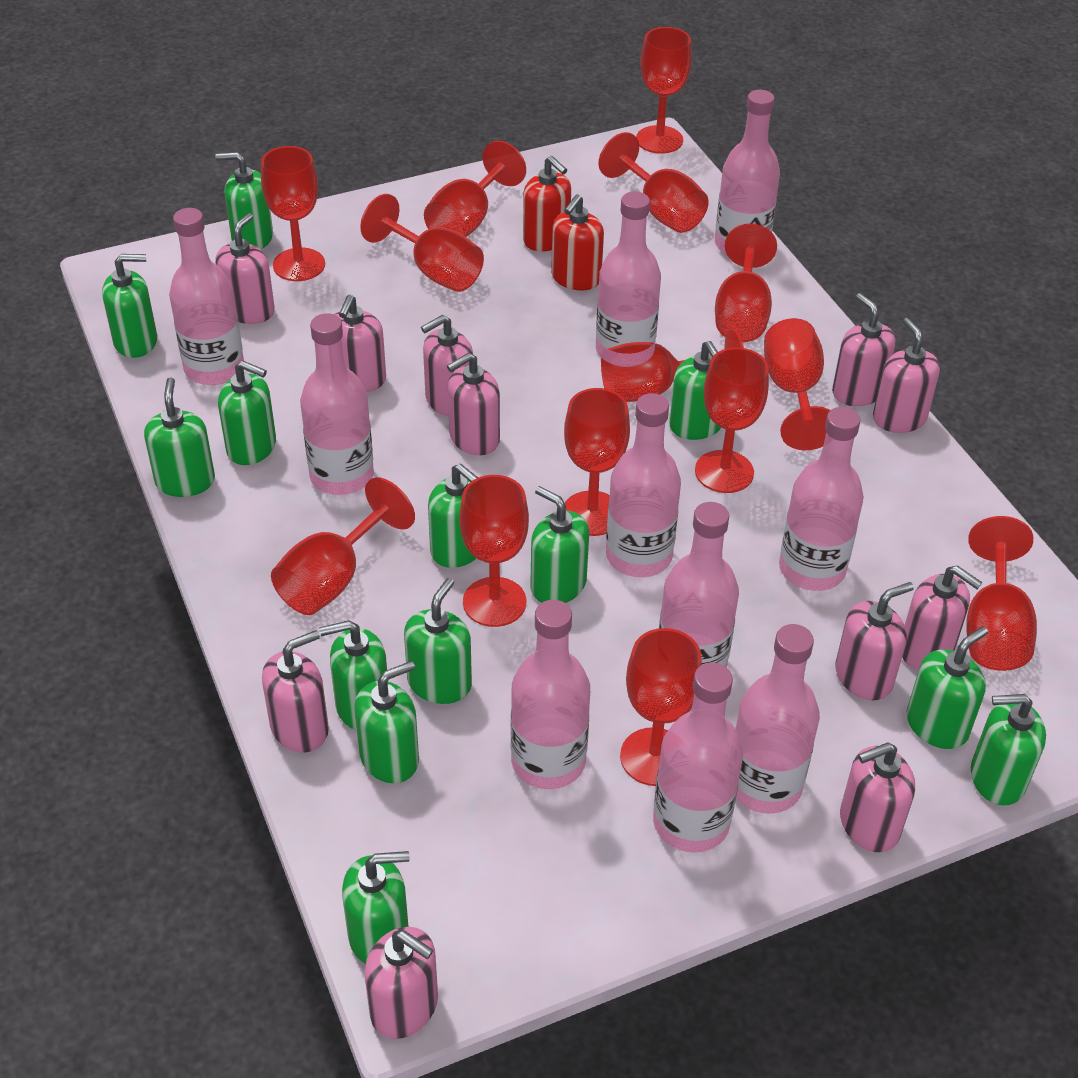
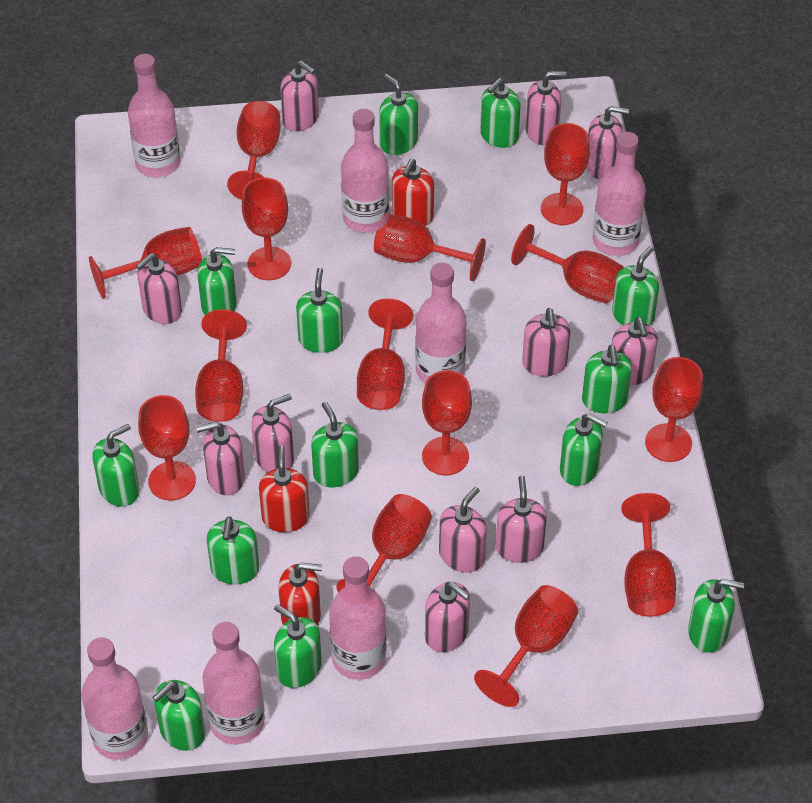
pink bottle: 10 -> 7
red soap dispenser: 2 -> 3

